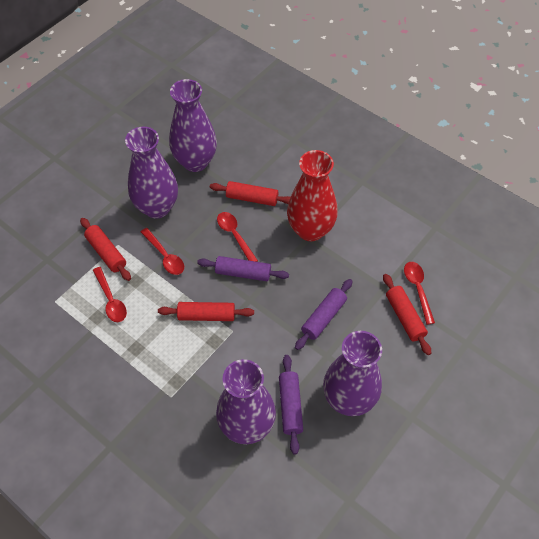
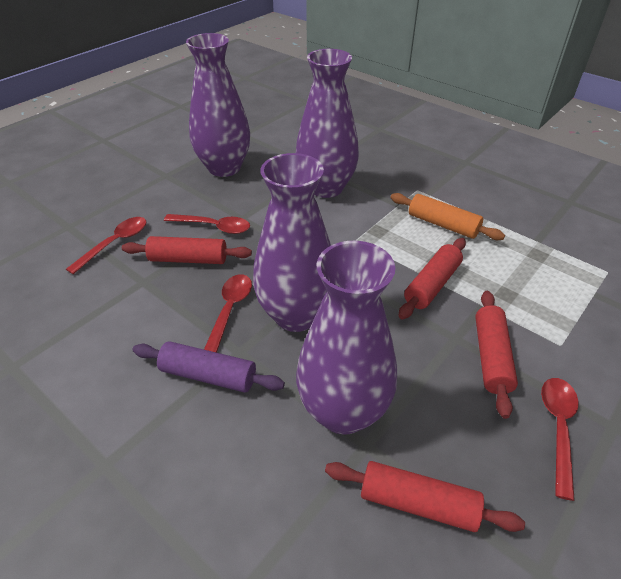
orange rolling pin: 0 -> 1
purple rolling pin: 3 -> 1
red vase: 1 -> 0

